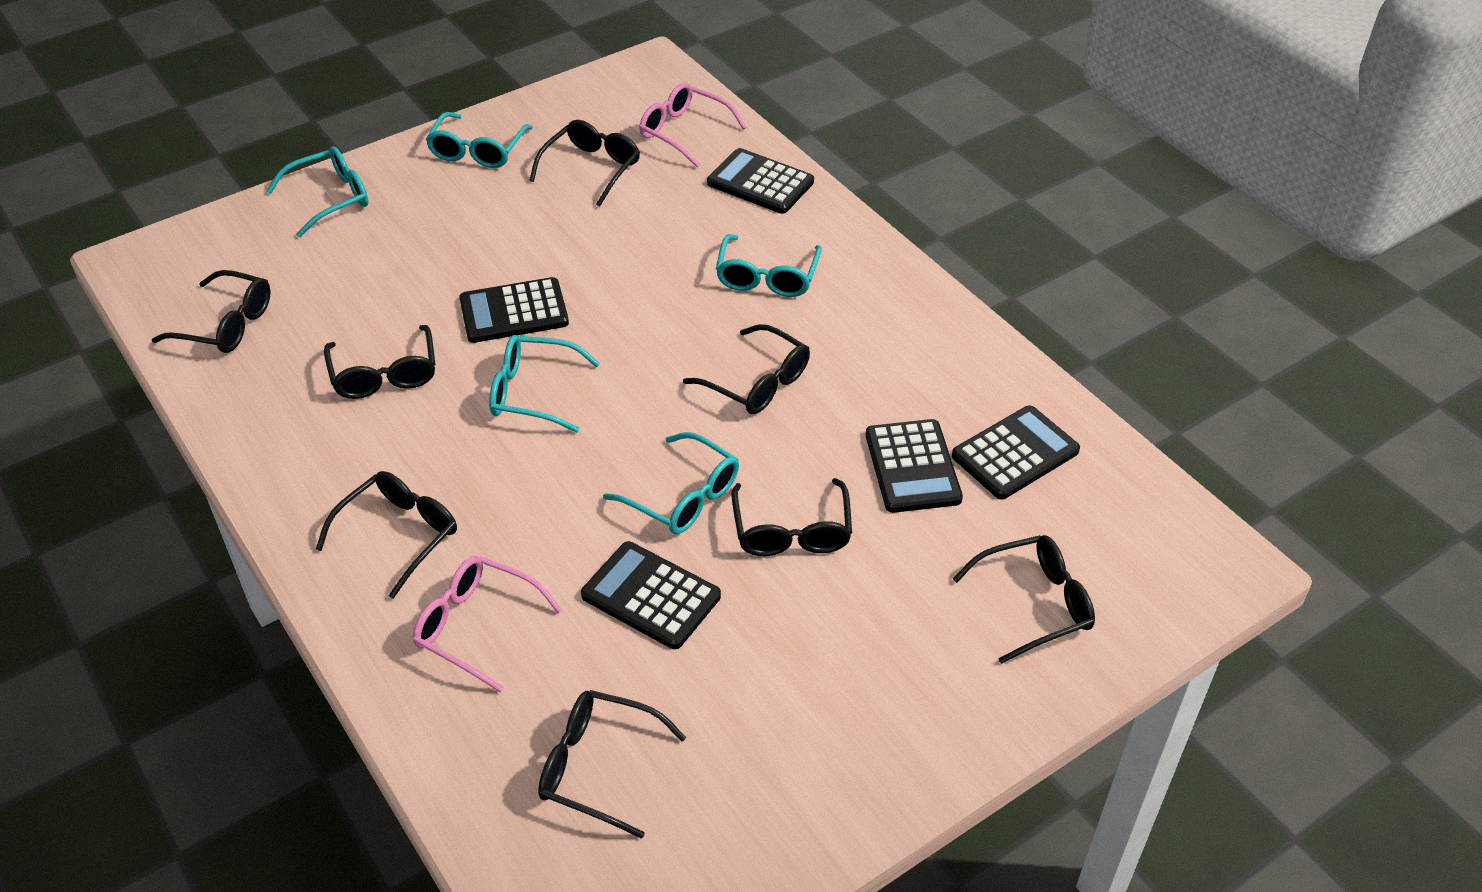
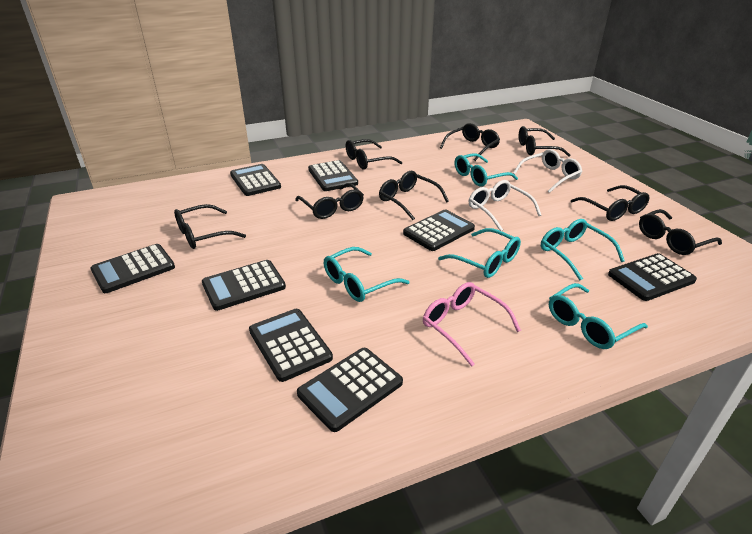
black calculator: 5 -> 8
pink glasses: 2 -> 1
white glasses: 0 -> 2

